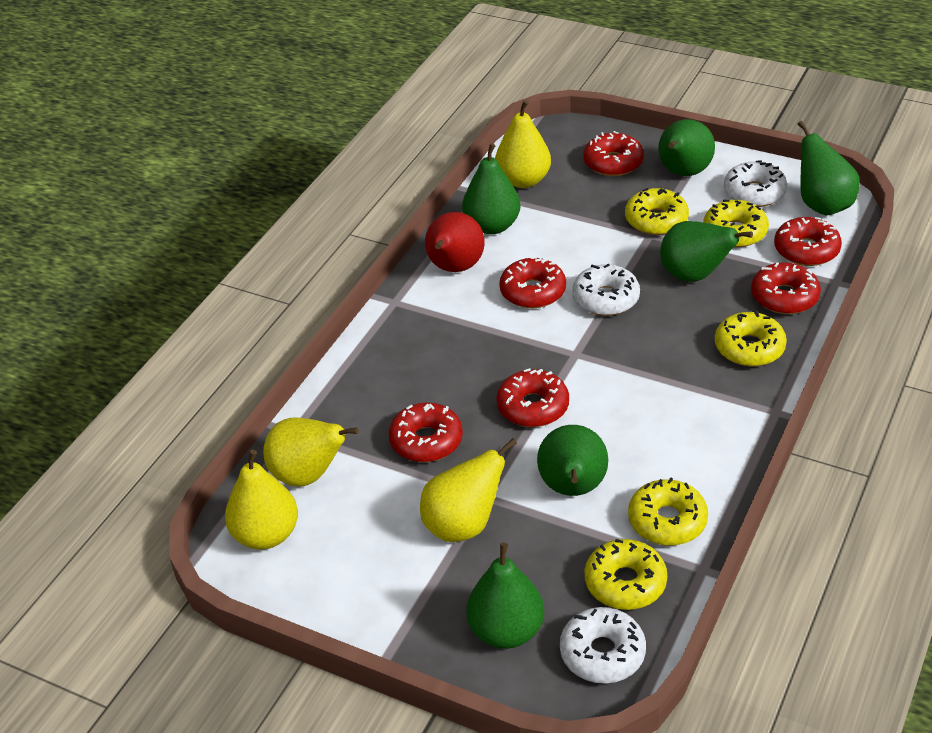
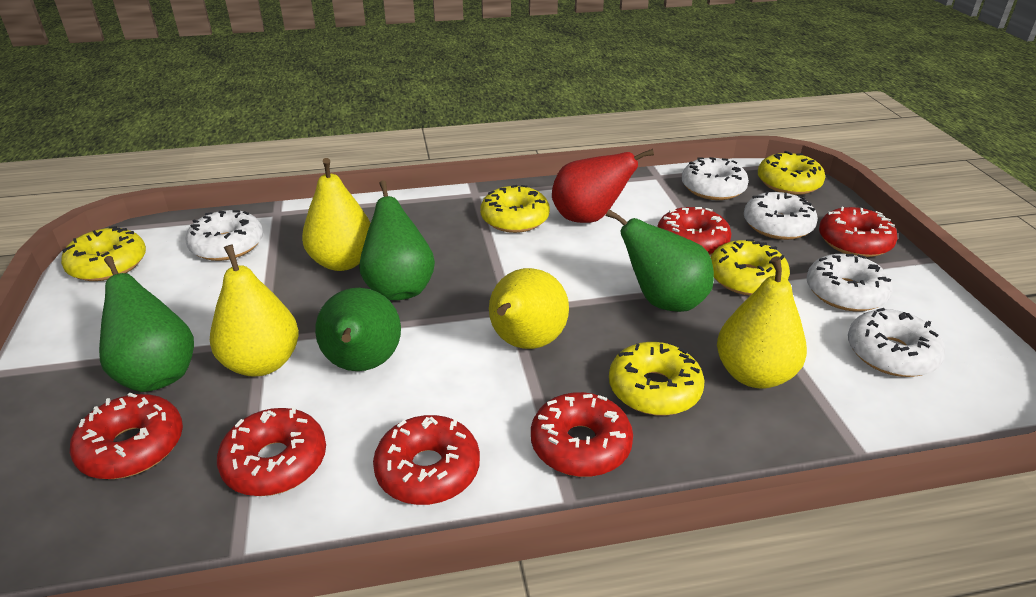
green pear: 6 -> 4
white donut: 3 -> 5

